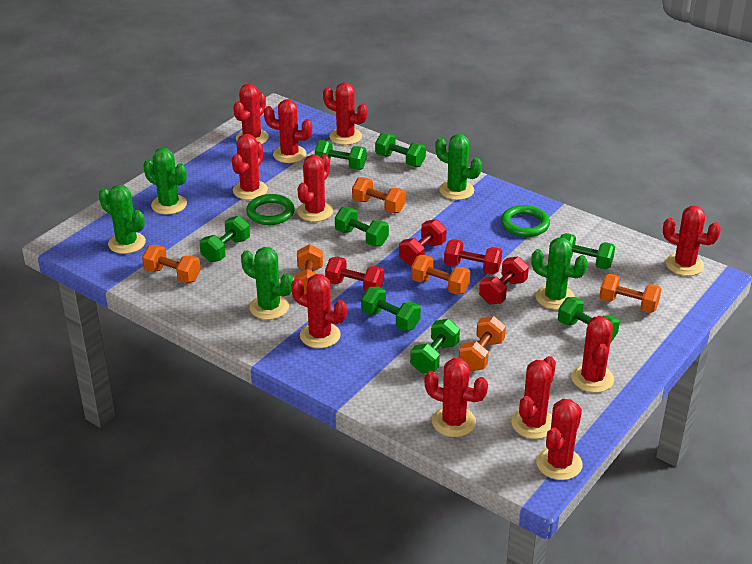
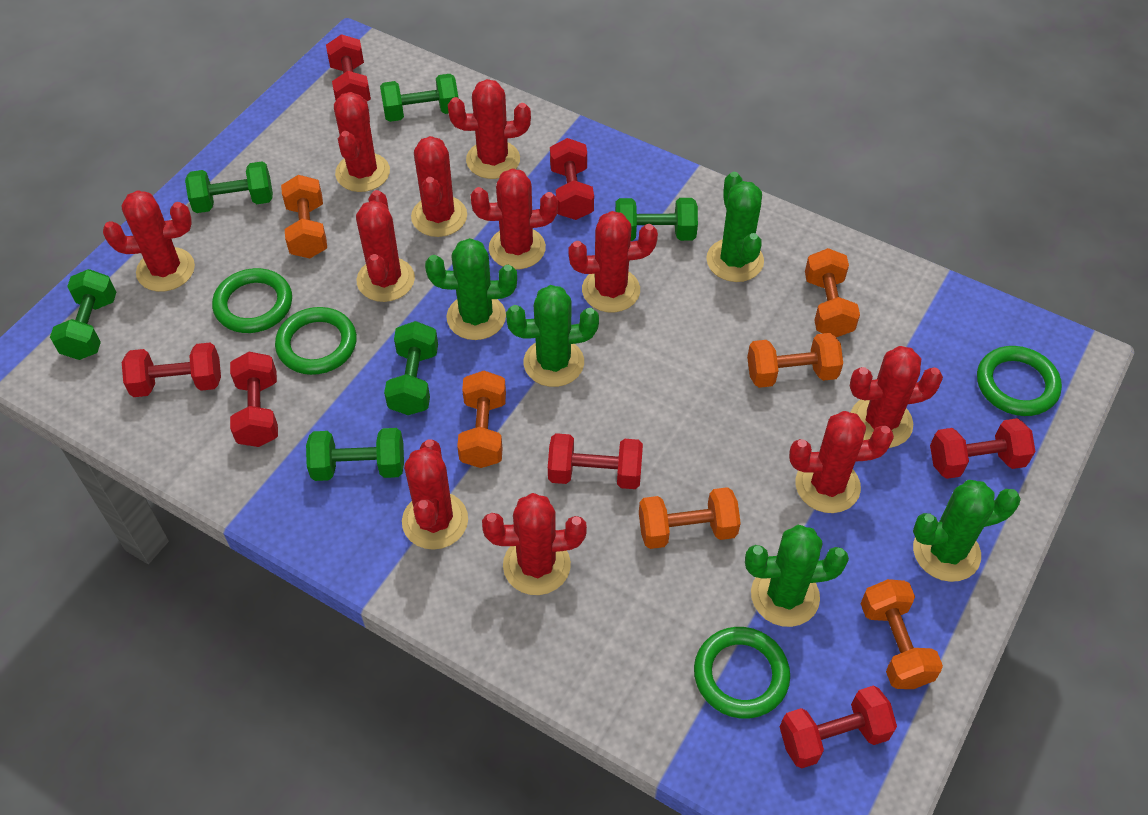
green dumbbell: 8 -> 6
green ring: 2 -> 4
red dumbbell: 4 -> 7

